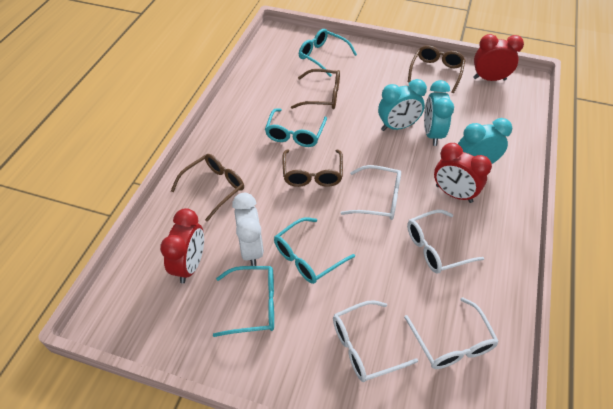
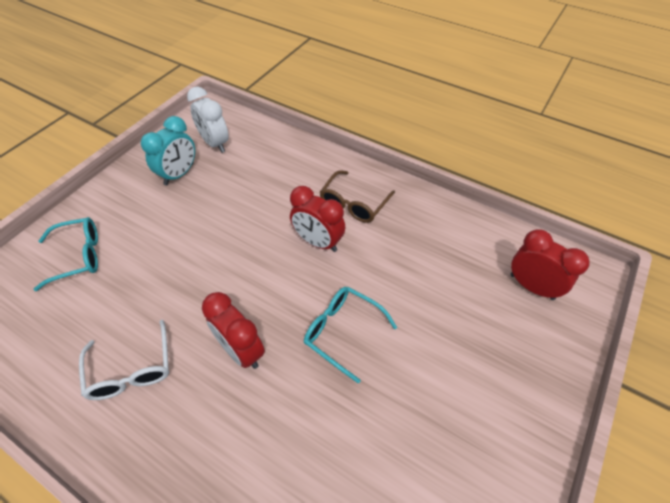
brown glasses: 4 -> 1
turquoise clock: 3 -> 1
turquoise glasses: 4 -> 2
white glasses: 4 -> 1

